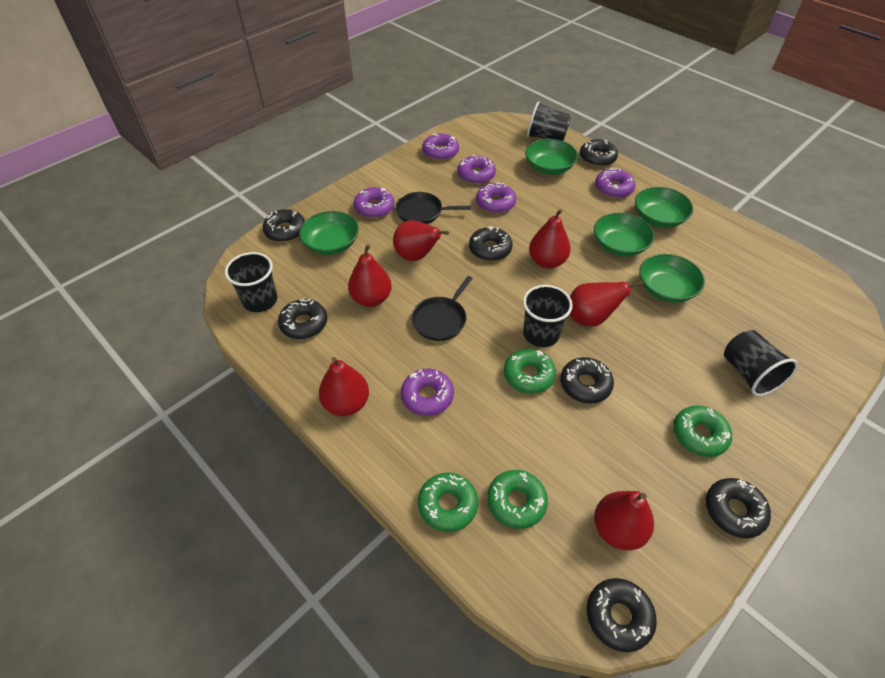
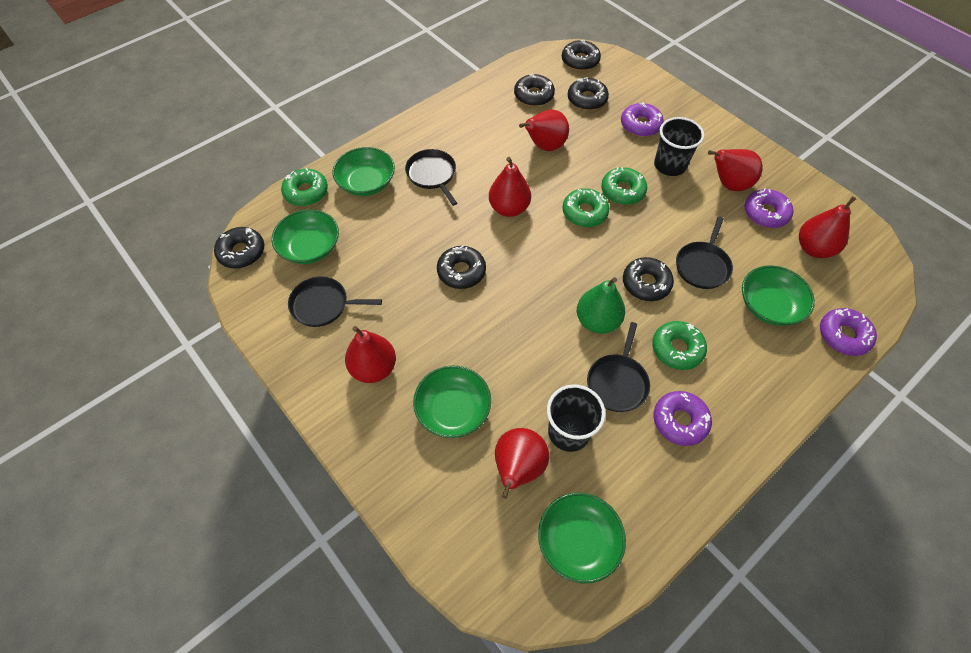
black cup: 4 -> 2
black donut: 7 -> 6
black pan: 2 -> 4
green pear: 0 -> 1
purple donut: 6 -> 4

